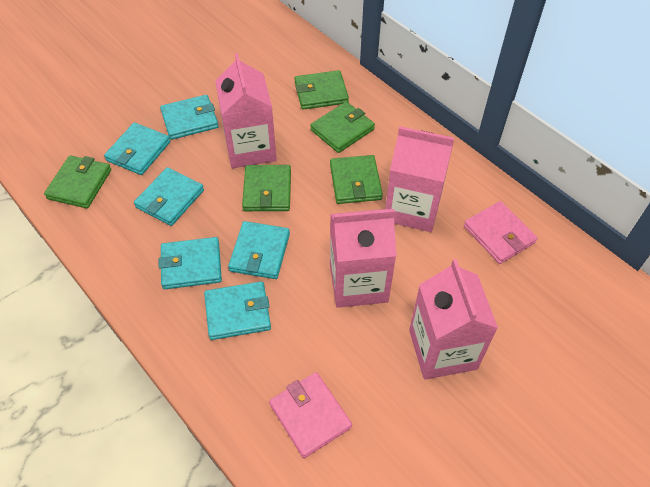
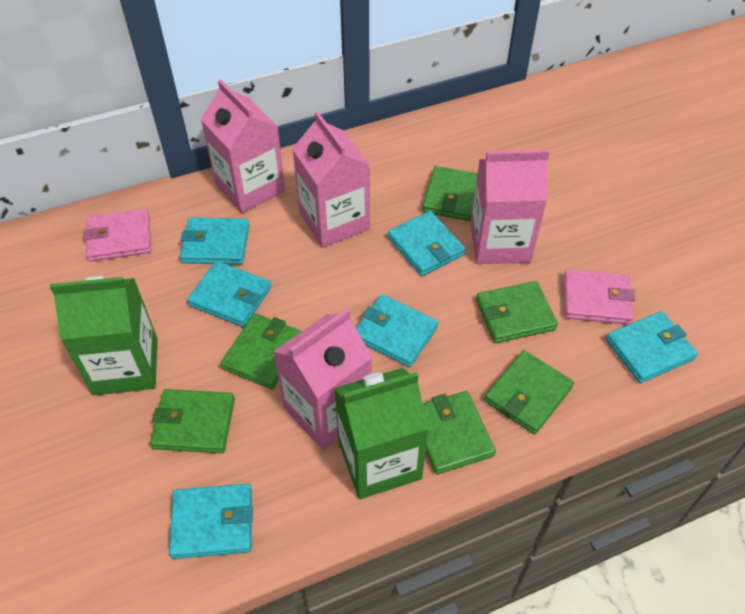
green carton: 0 -> 2
green wallet: 5 -> 6

